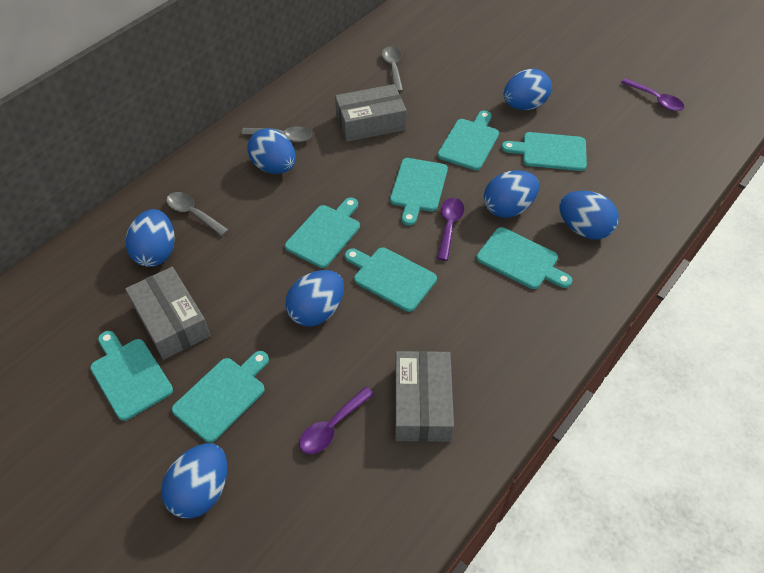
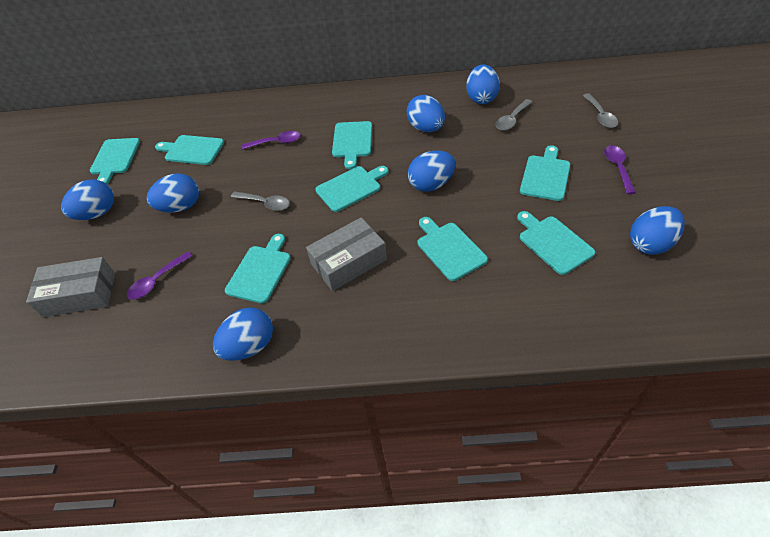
grey box: 3 -> 2

